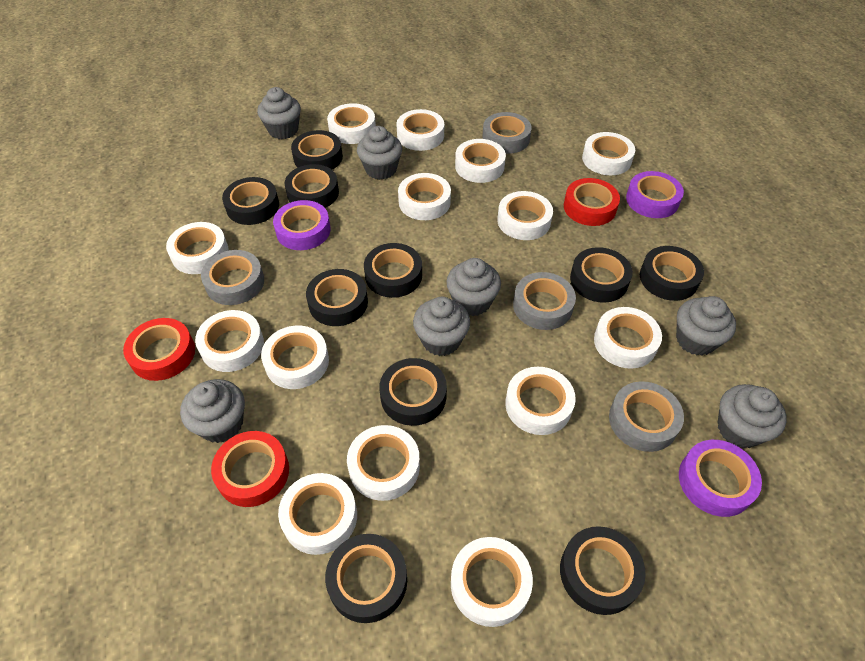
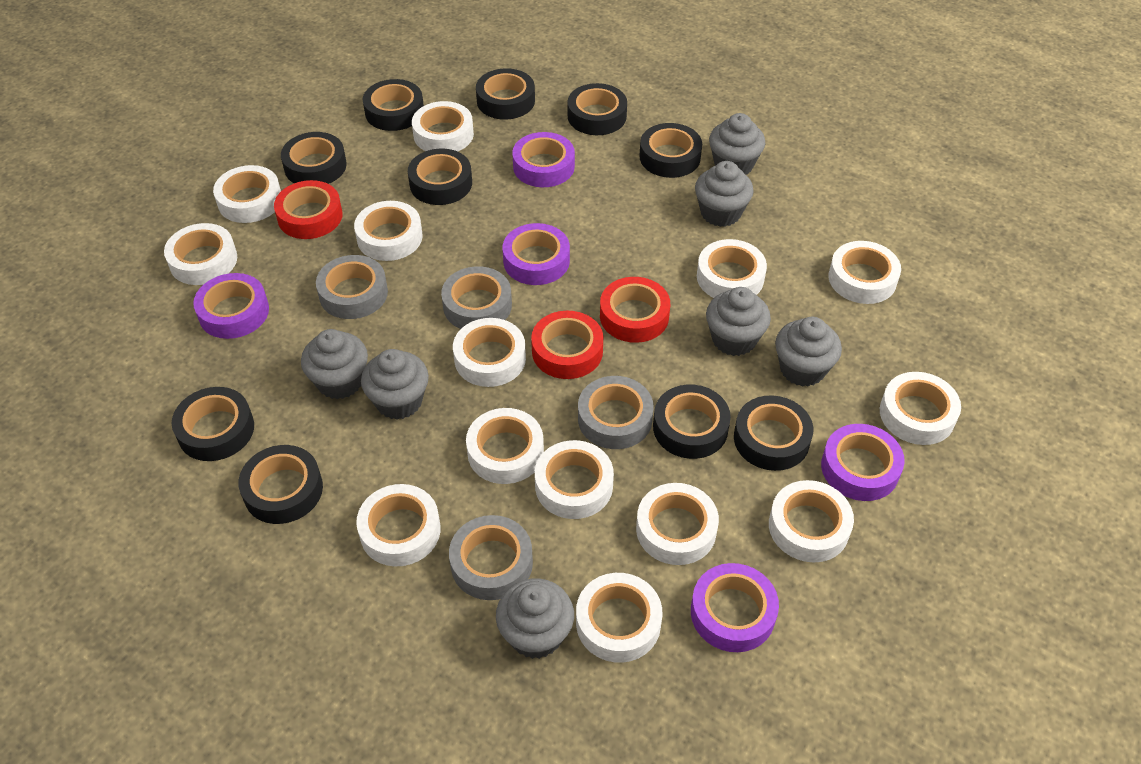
purple tape: 3 -> 5

